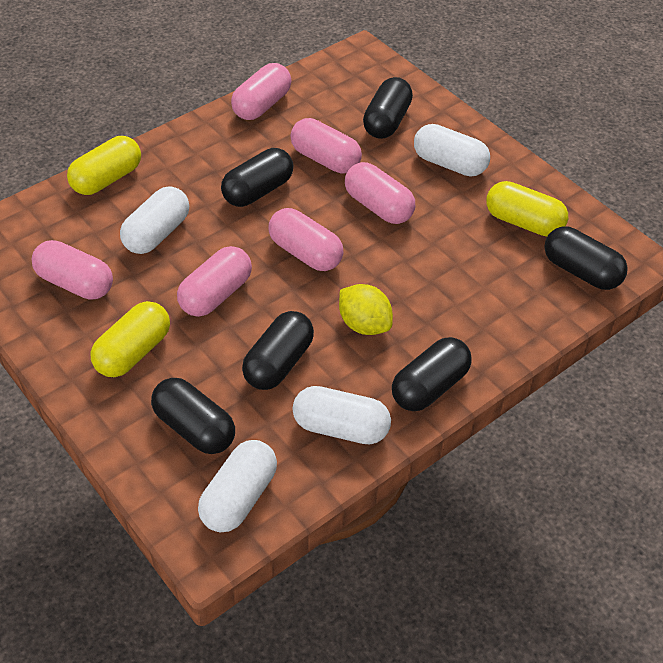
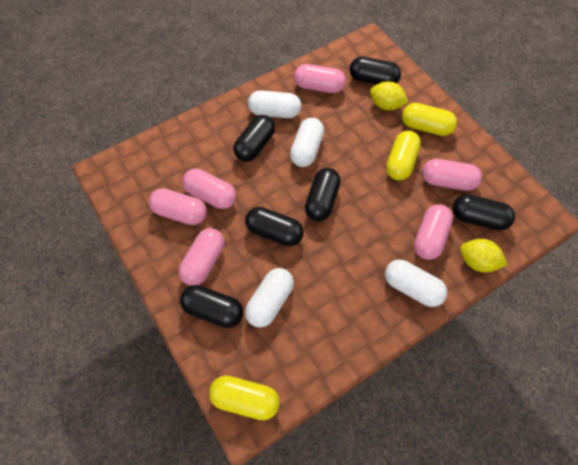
yellow lemon: 1 -> 2

